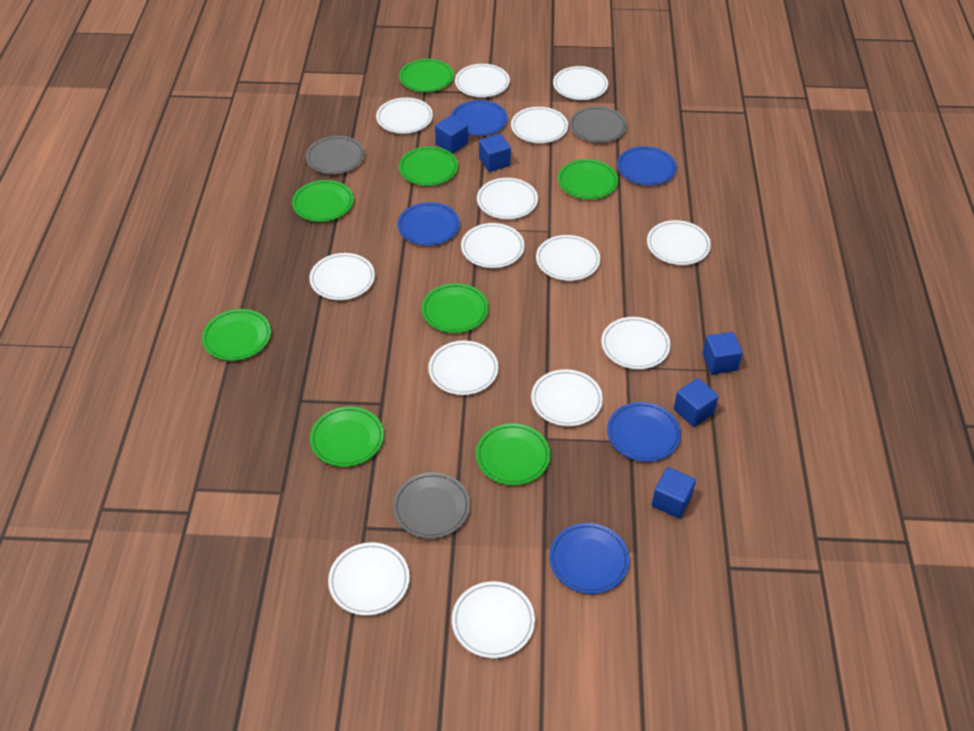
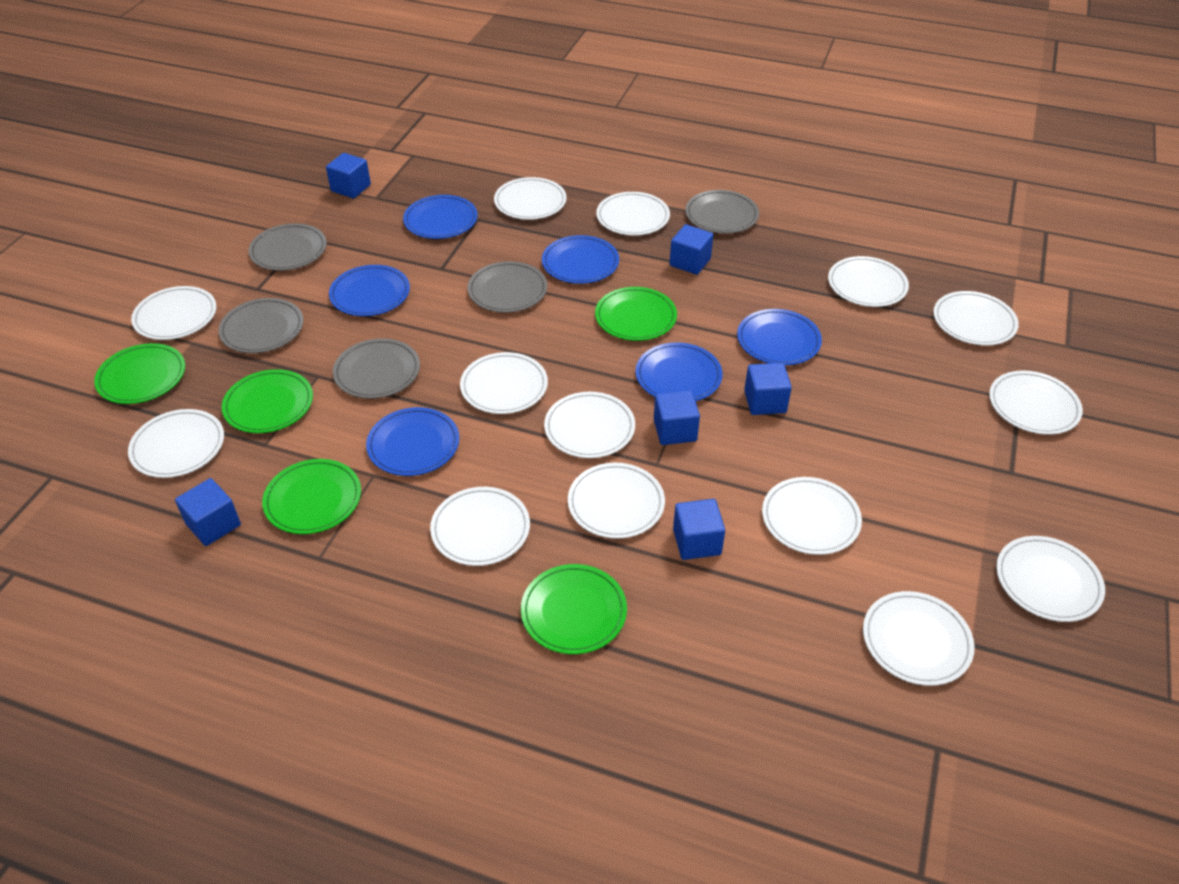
blue cube: 5 -> 6
blue plate: 5 -> 6
green plate: 8 -> 5
grey plate: 3 -> 5

